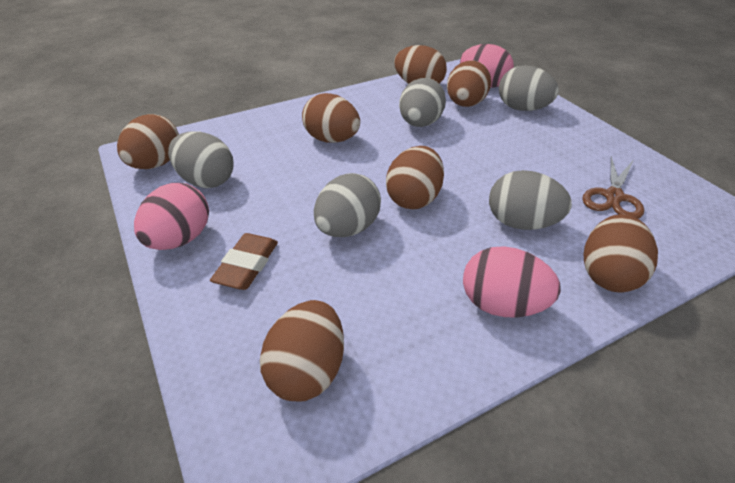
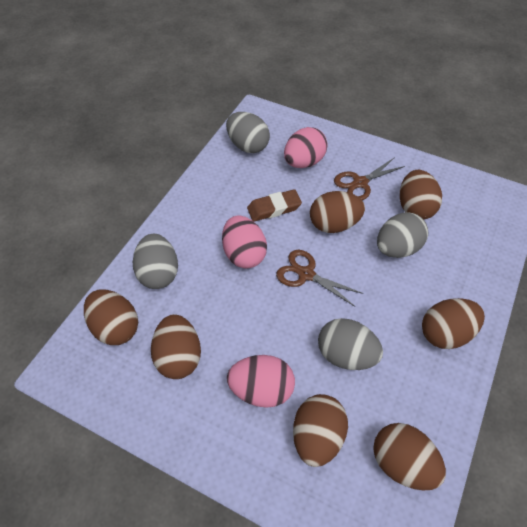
brown scissors: 1 -> 2
grey egg: 5 -> 4

